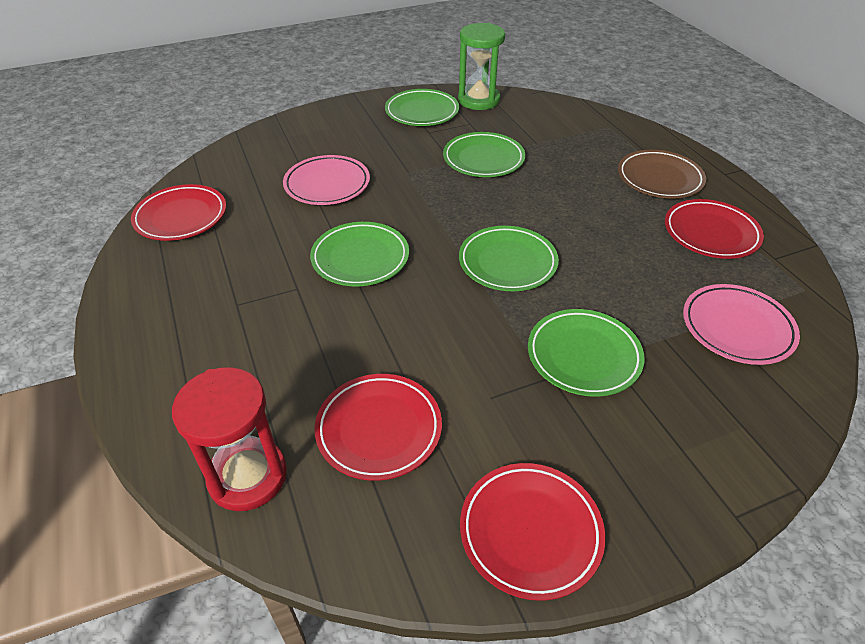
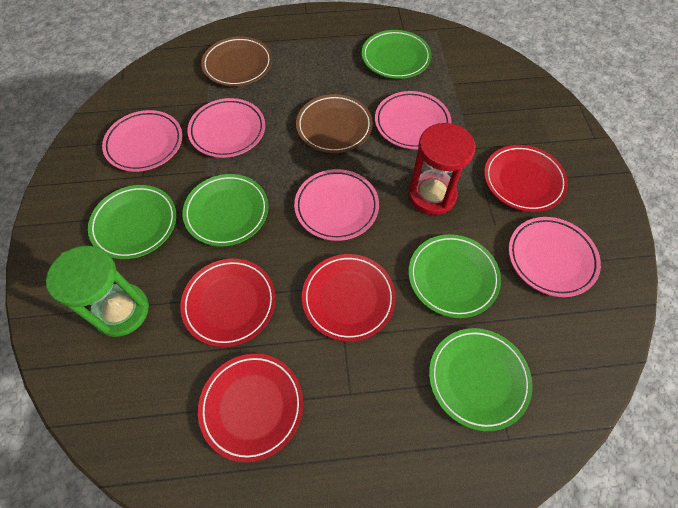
brown plate: 1 -> 2
pink plate: 2 -> 5

